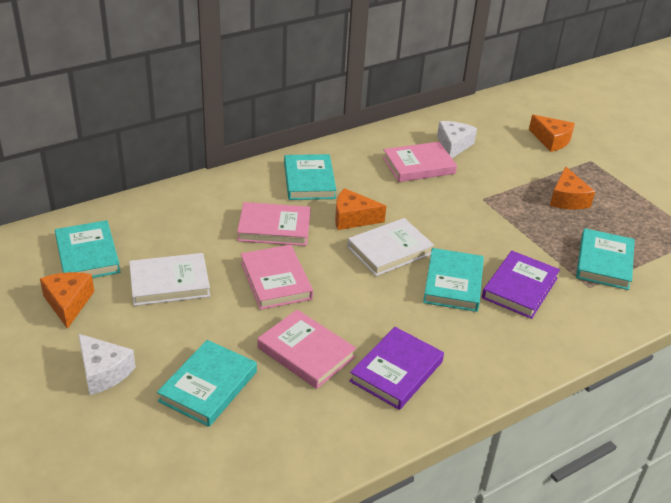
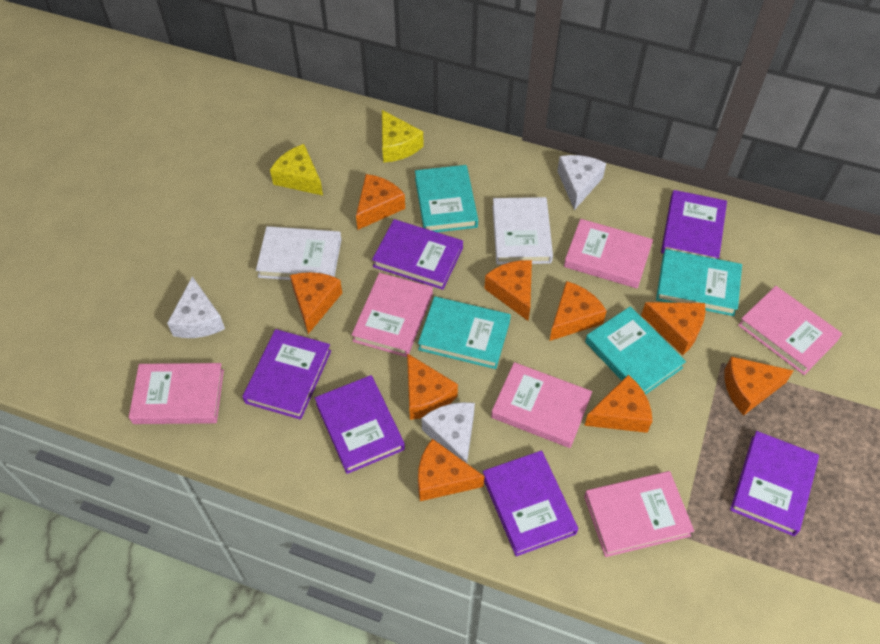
orange cheese: 4 -> 9
pink book: 4 -> 6
purple book: 2 -> 6
turquoise book: 5 -> 4
white cheese: 2 -> 3
yellow cheese: 0 -> 2

